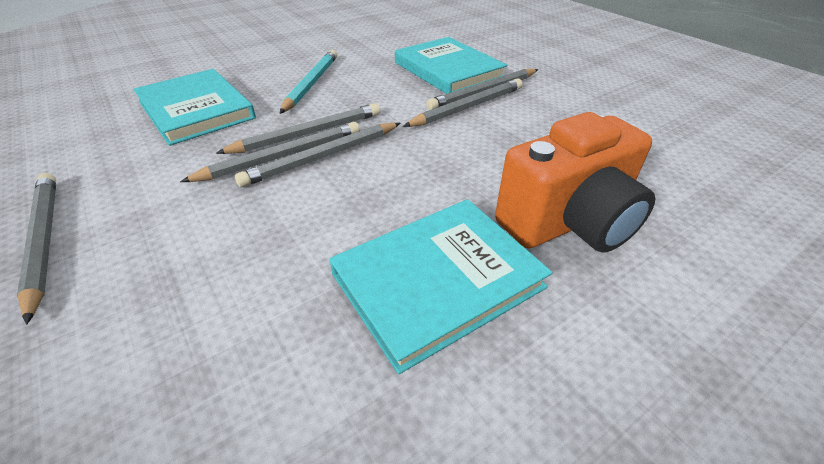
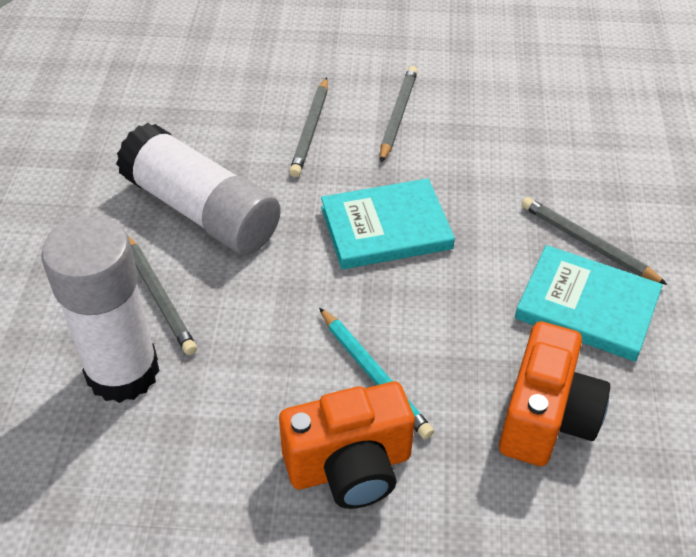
grey pencil: 6 -> 4
orange camera: 1 -> 2
turquoise book: 3 -> 2
white glue stick: 0 -> 2

